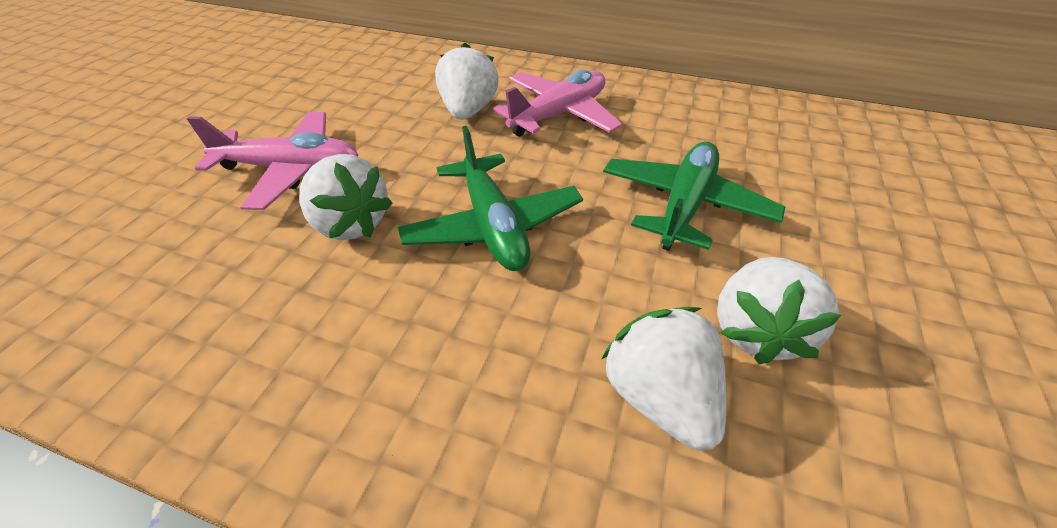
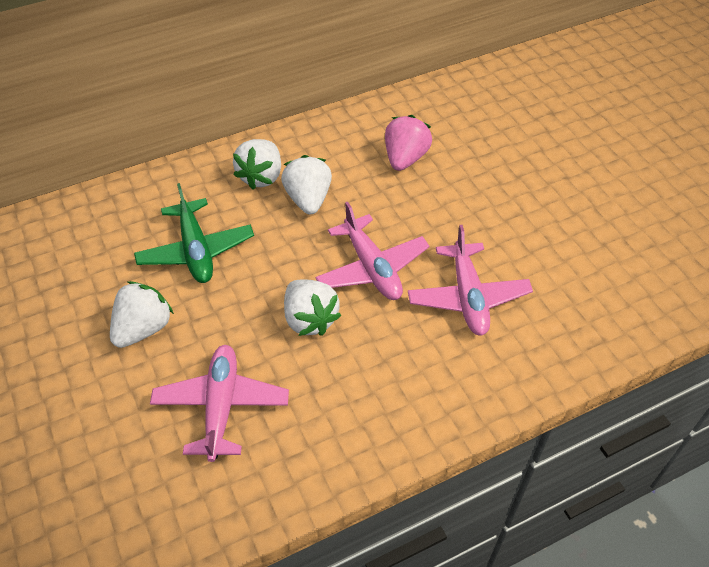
green plane: 2 -> 1
pink plane: 2 -> 3
pink strawberry: 0 -> 1

